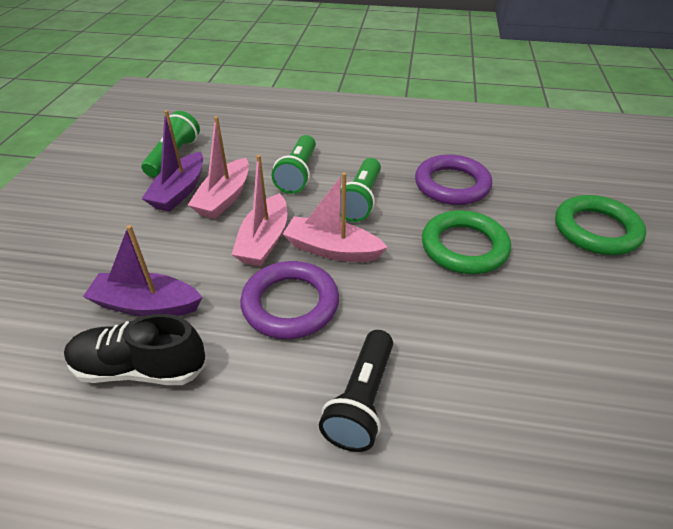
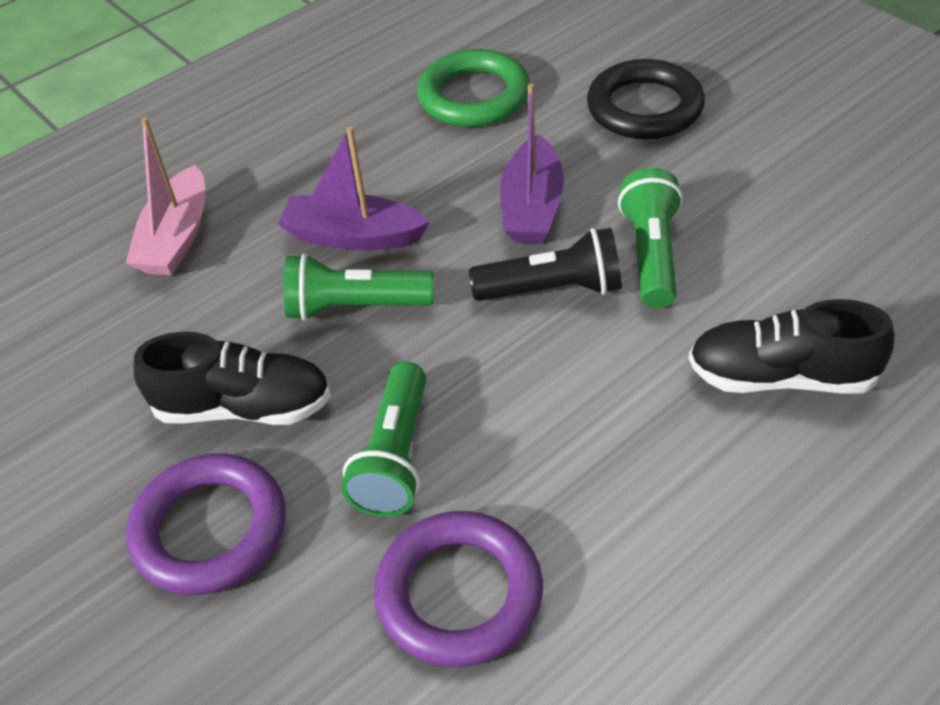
black ring: 0 -> 1
black shoe: 1 -> 2
green ring: 2 -> 1
pink boat: 3 -> 1

